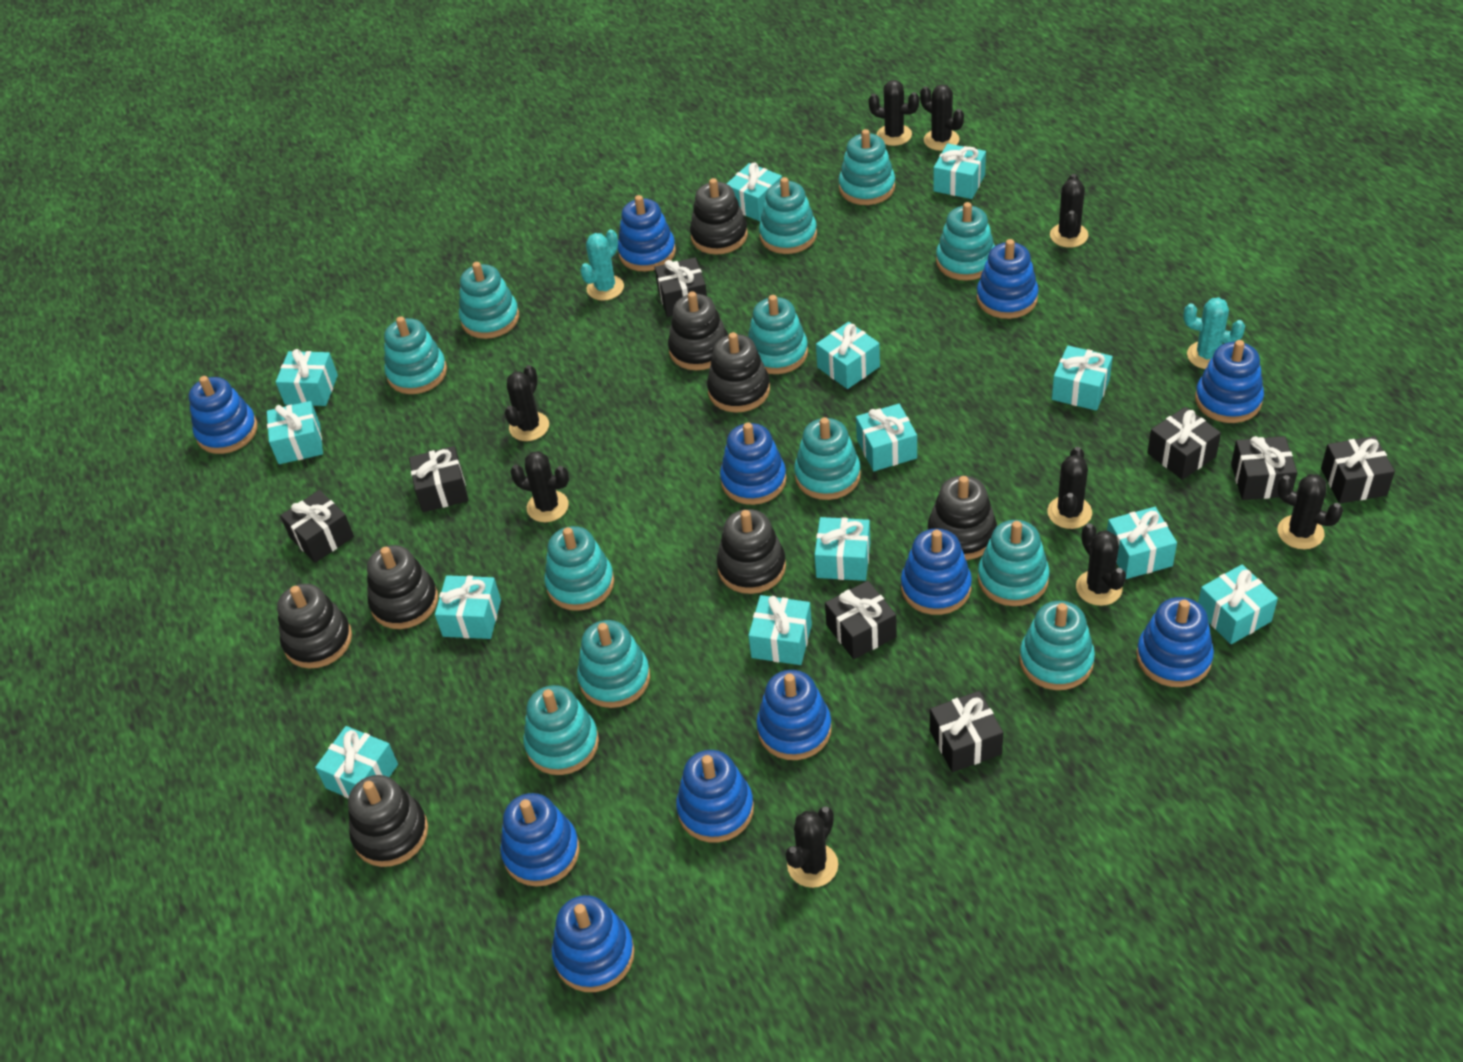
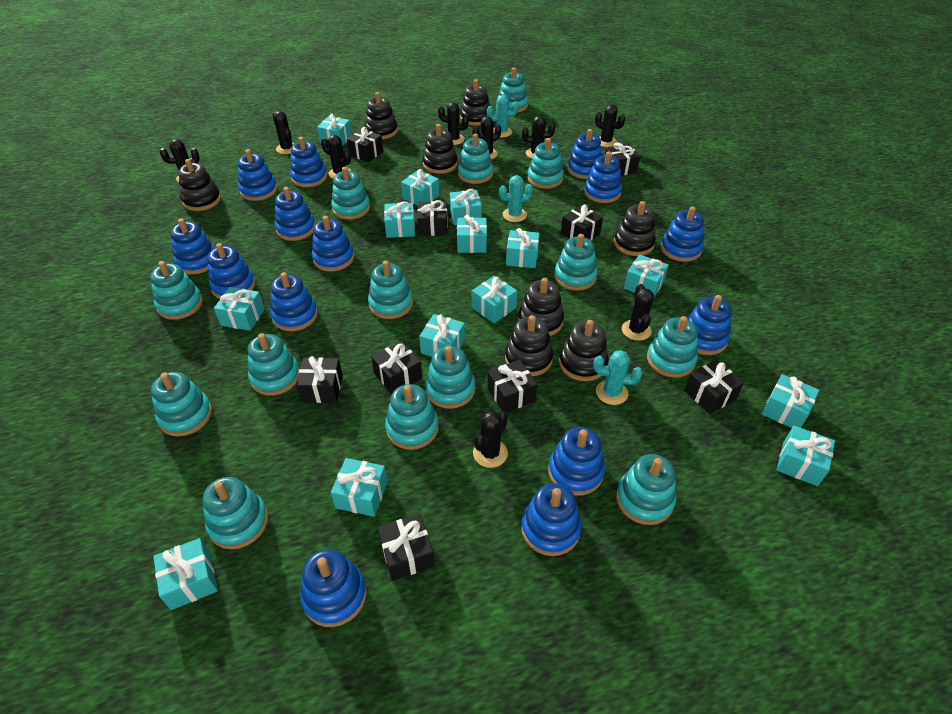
black gift: 8 -> 9
blue stacking toy: 11 -> 14
turquoise cactus: 2 -> 3
turquoise gift: 13 -> 14
turquoise stacking toy: 12 -> 14

